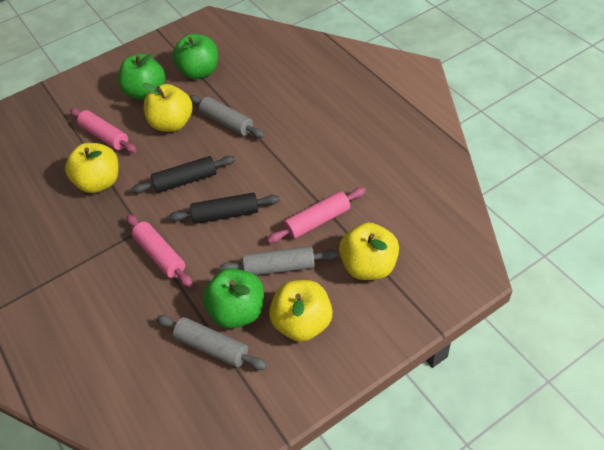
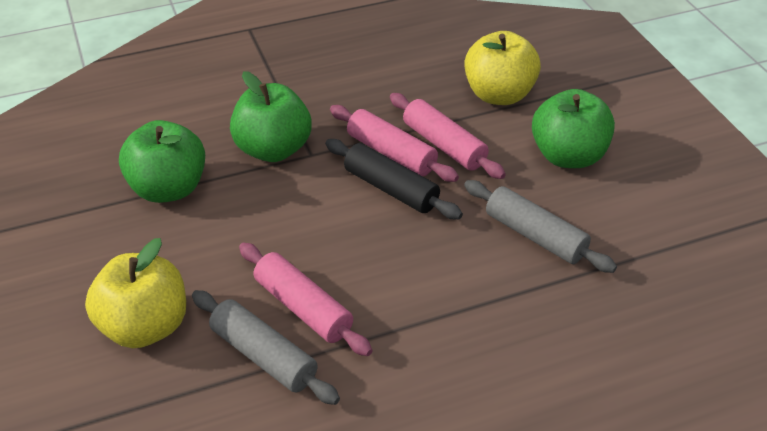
black rolling pin: 2 -> 1
grey rolling pin: 3 -> 2
yellow apple: 4 -> 2

